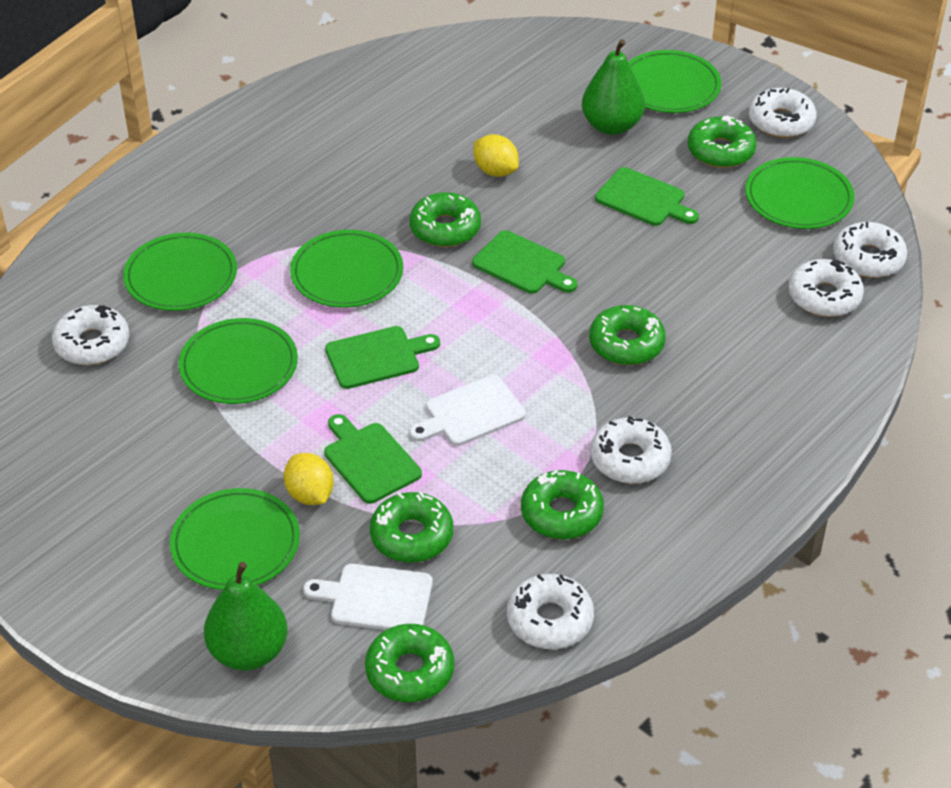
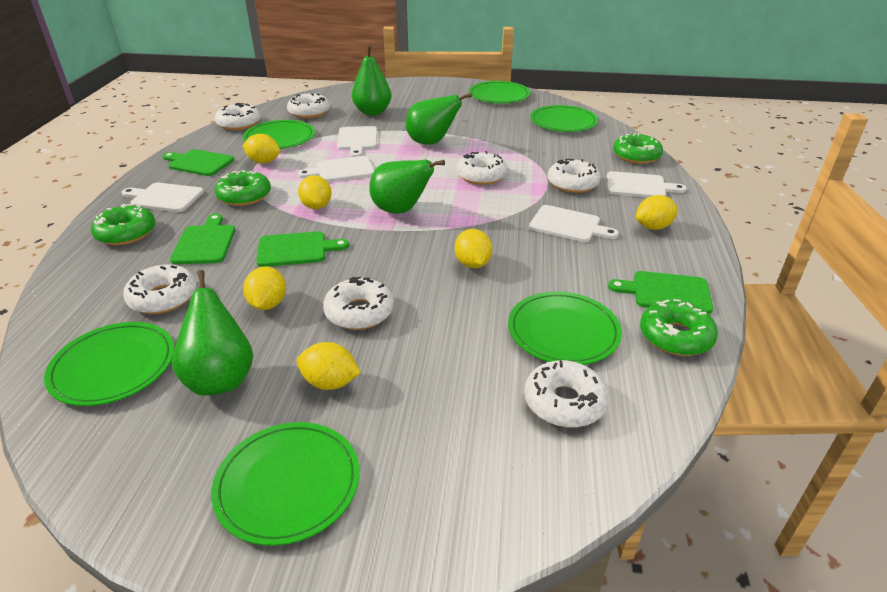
green donut: 6 -> 4
green pear: 2 -> 4
white cutting board: 2 -> 5
white donut: 6 -> 7
yellow lemon: 2 -> 6

